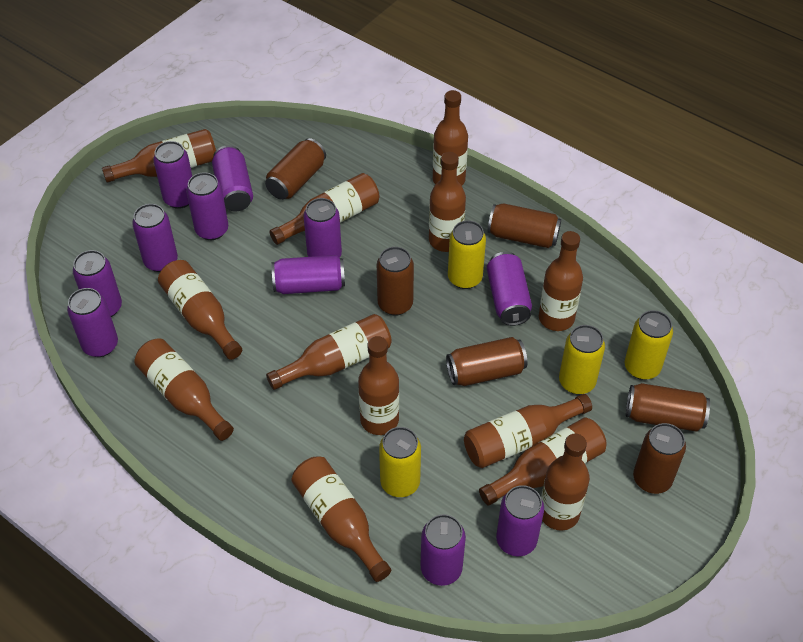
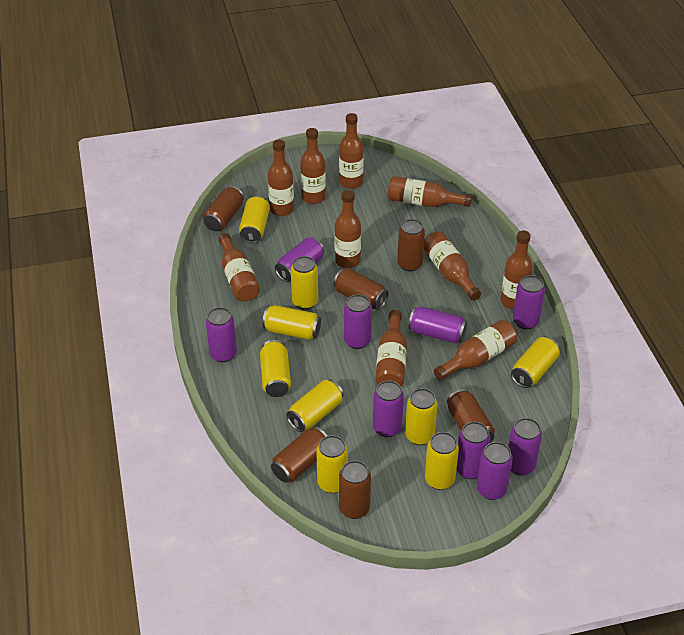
brown bottle: 13 -> 10
purple can: 11 -> 9
yellow can: 4 -> 9

